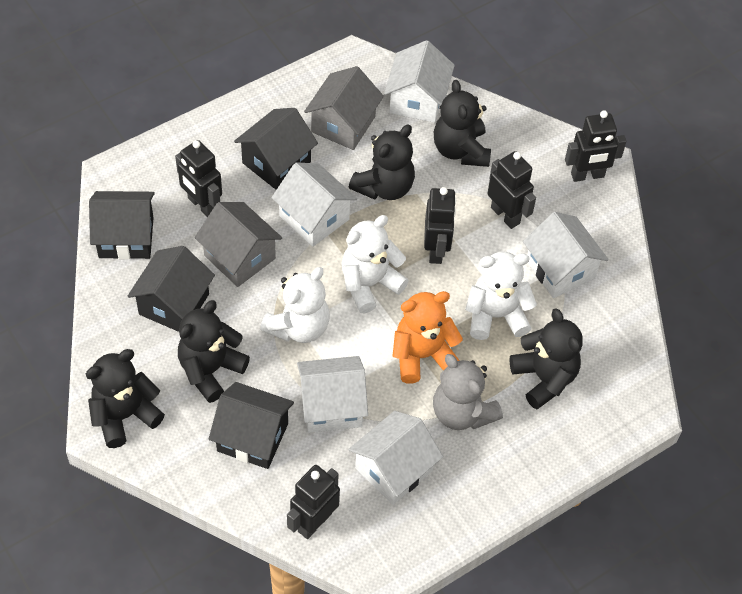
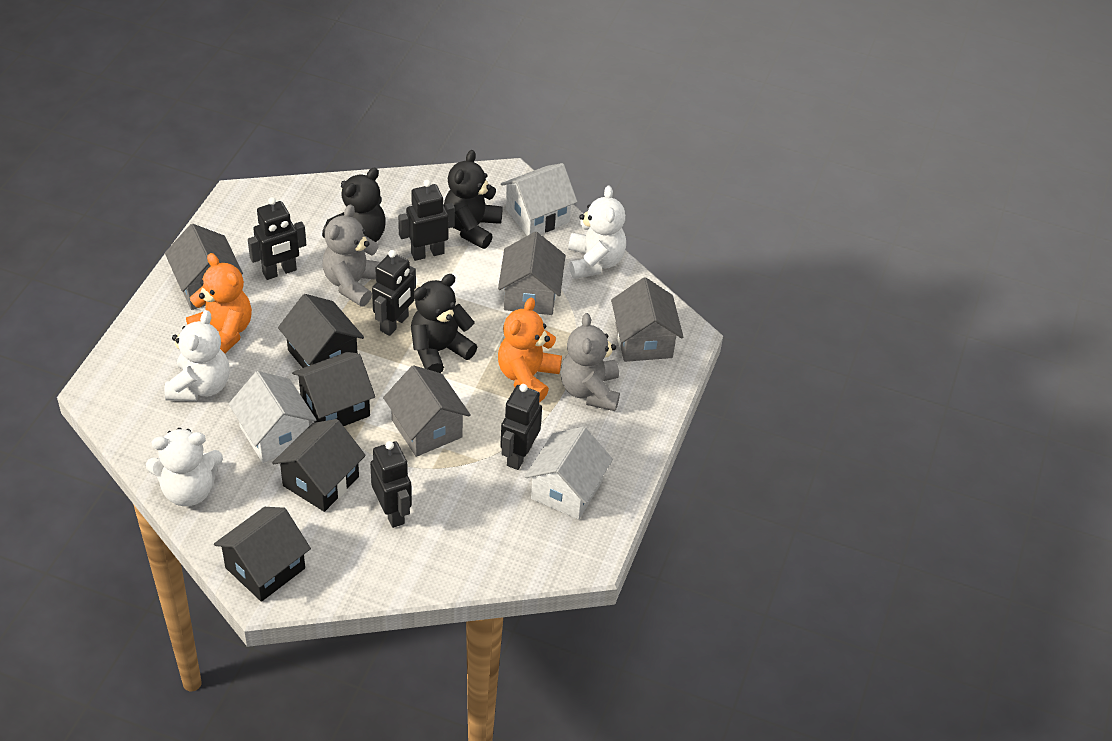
black teddy bear: 5 -> 3
grey house: 2 -> 4
grey teddy bear: 1 -> 2
orange teddy bear: 1 -> 2
white house: 5 -> 3

